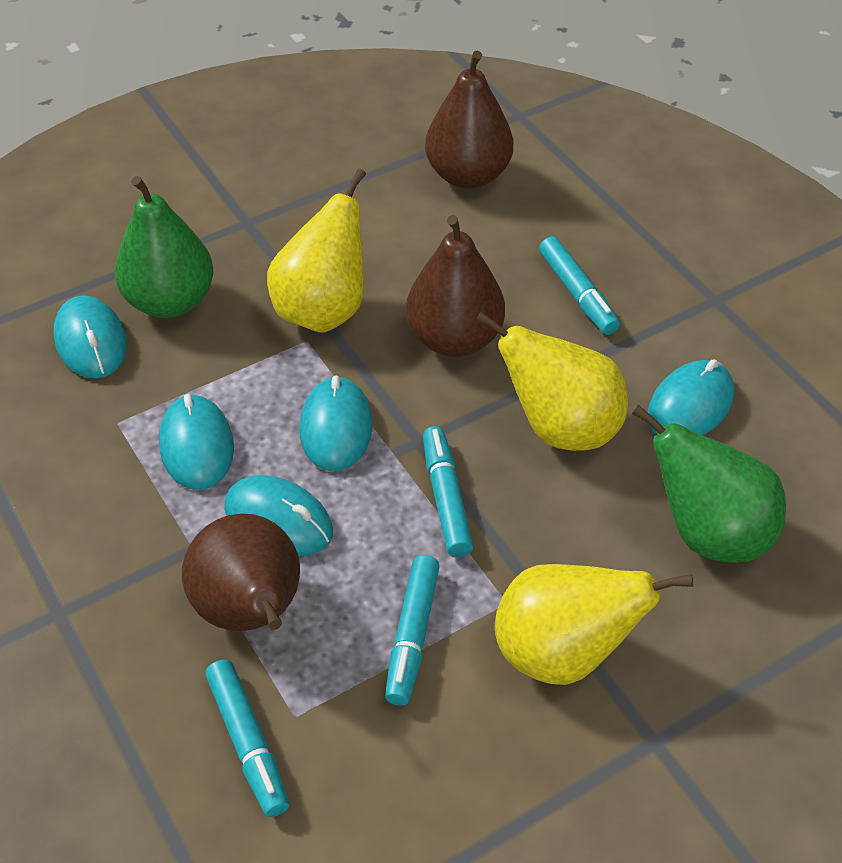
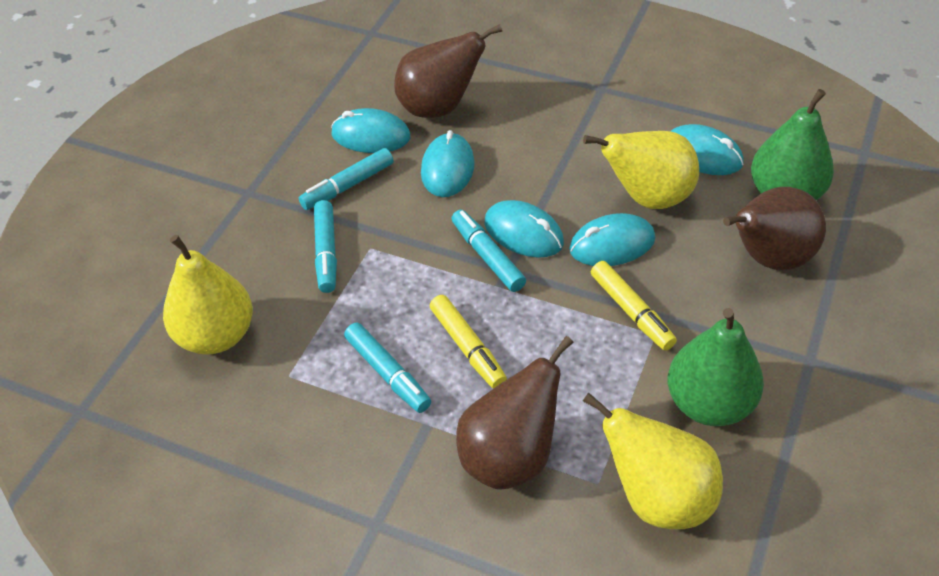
yellow marker: 0 -> 2

